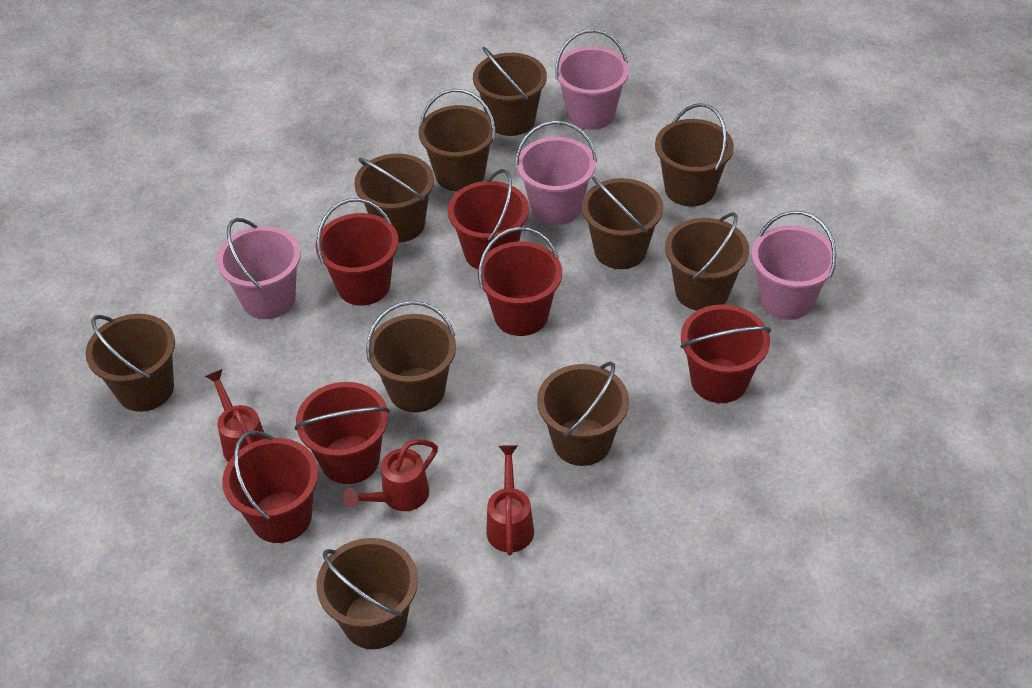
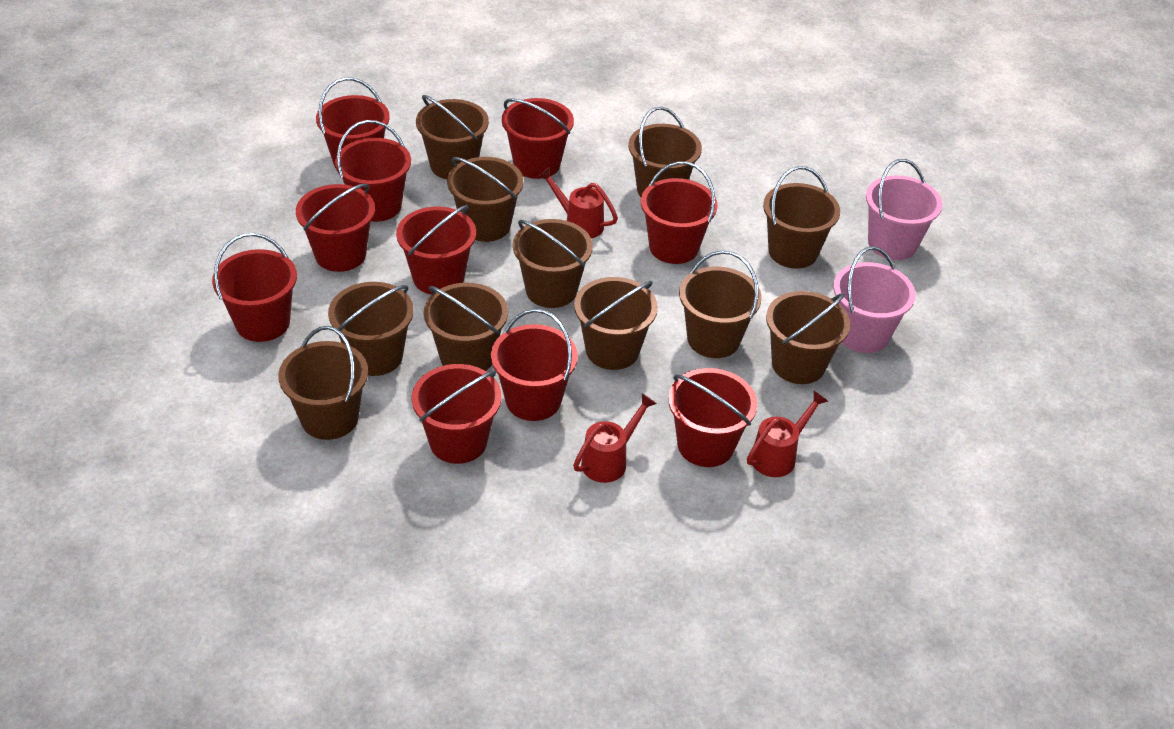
brown bucket: 10 -> 11
pink bucket: 4 -> 2
red bucket: 6 -> 10

